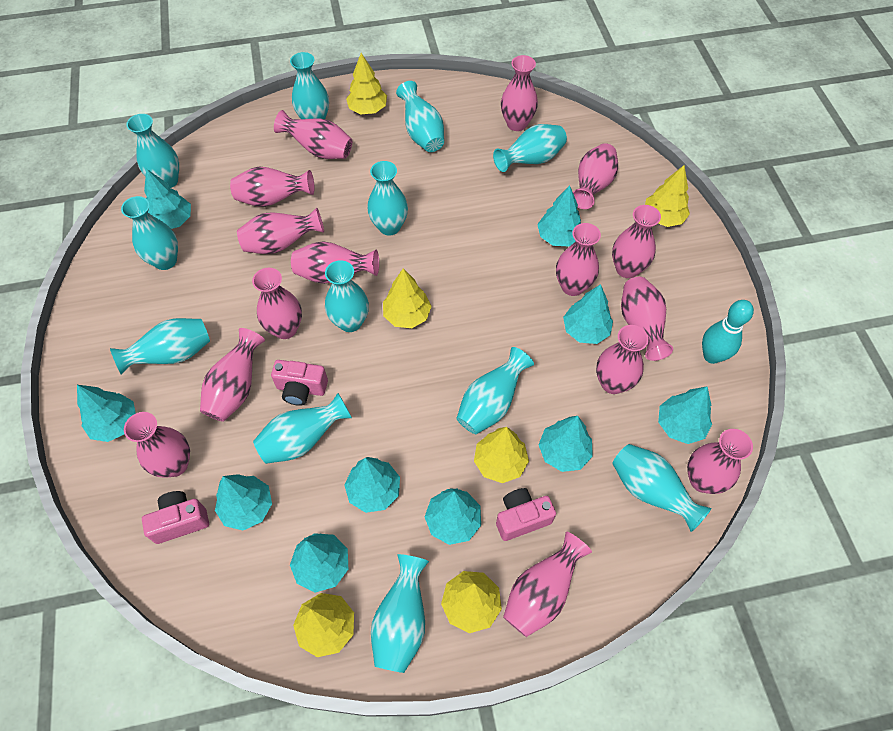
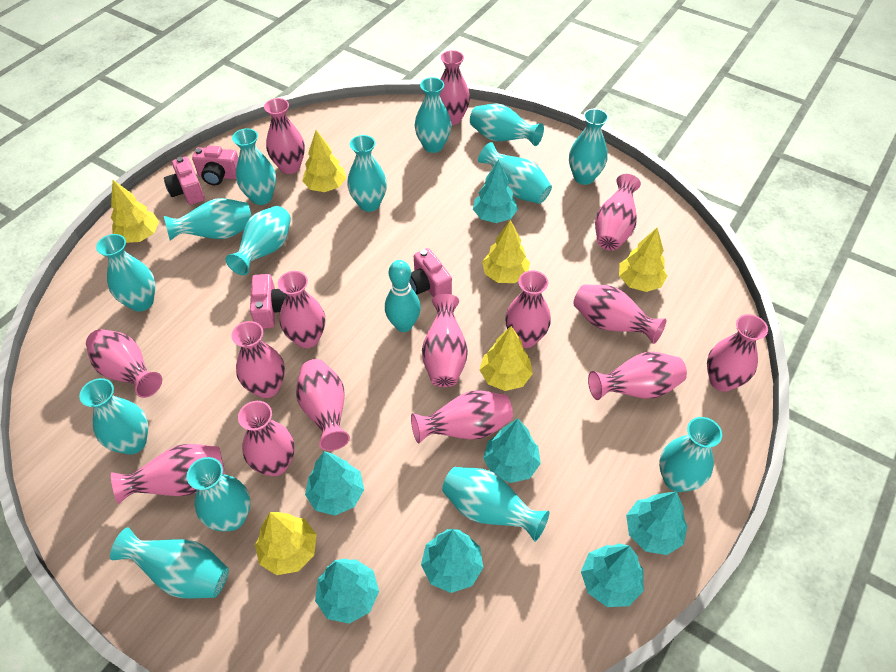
pink camera: 3 -> 4
turquoise tree: 10 -> 7
turquoise vase: 12 -> 14

